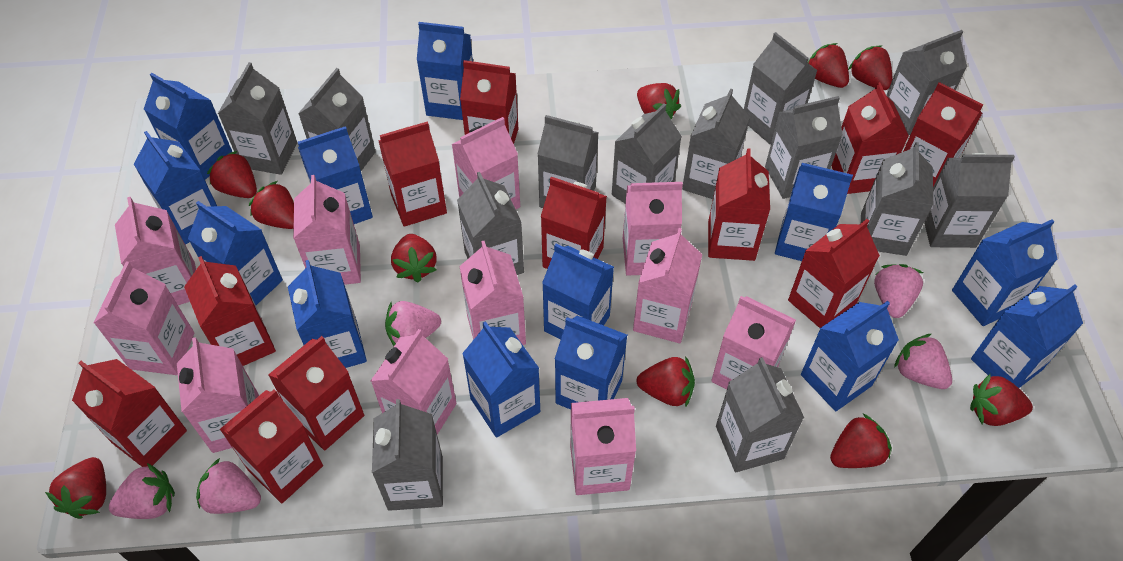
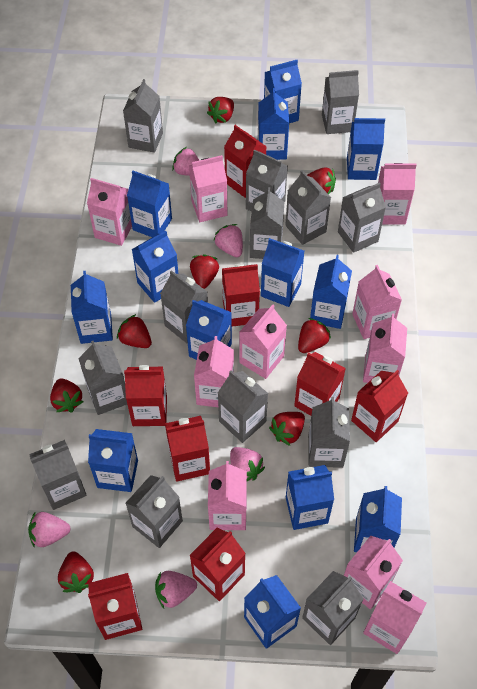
pink carton: 11 -> 10
red carton: 11 -> 8
red strawberry: 10 -> 8

